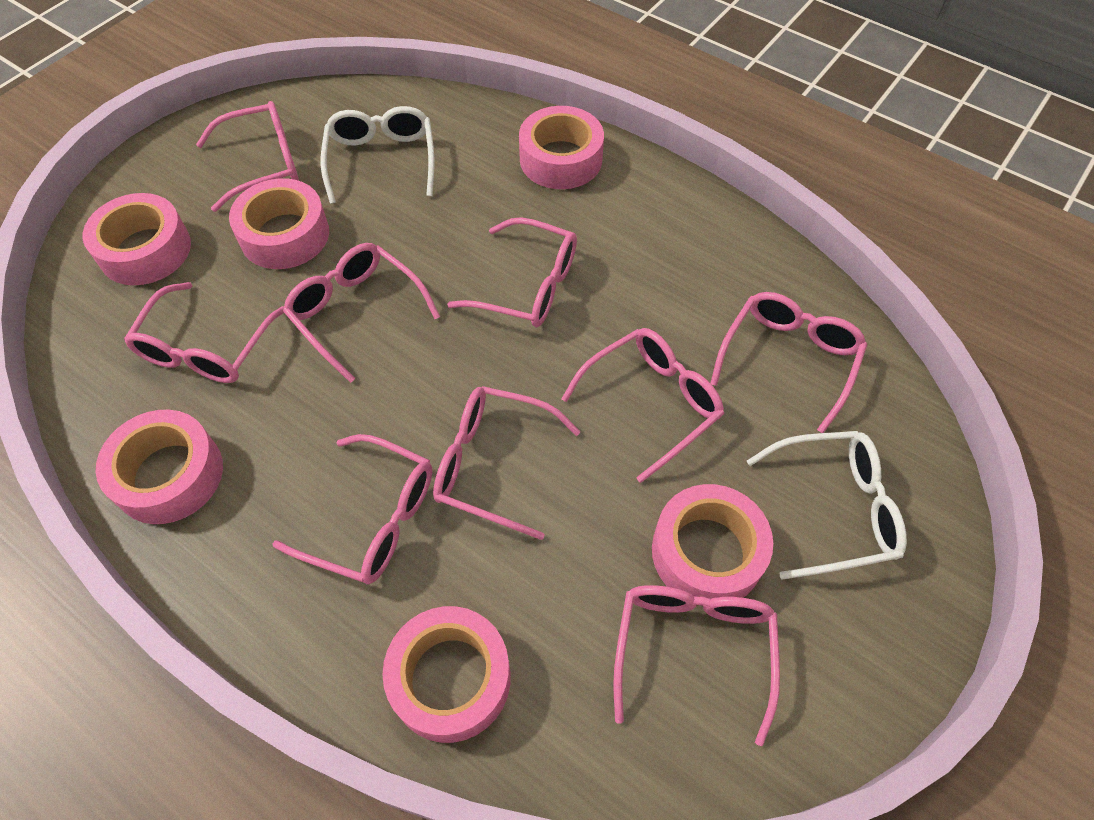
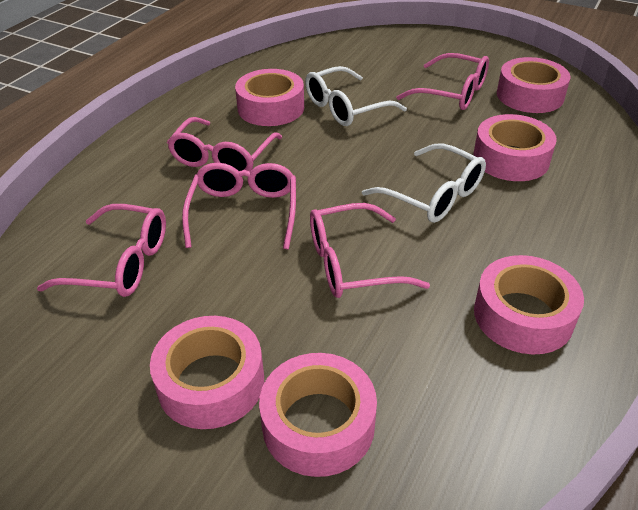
pink glasses: 9 -> 5

